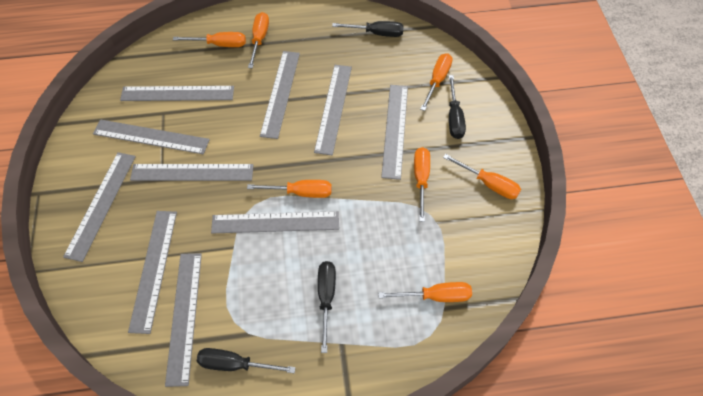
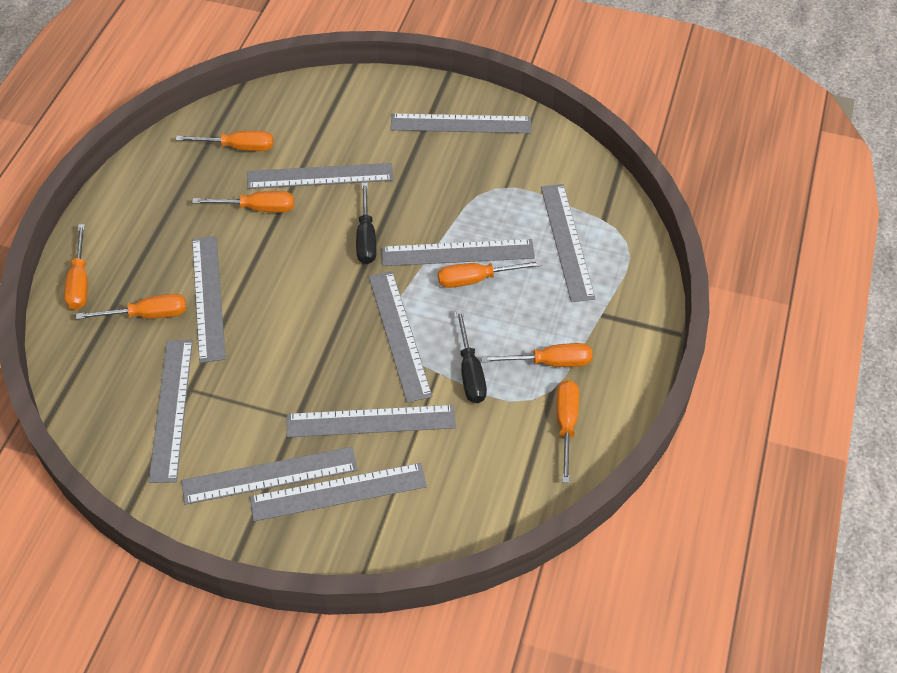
black screwdriver: 4 -> 2

